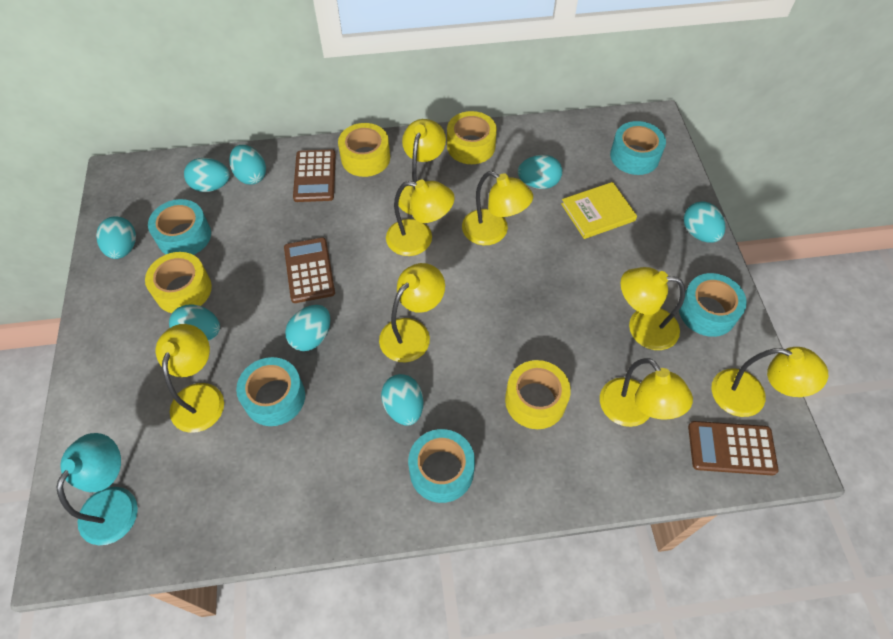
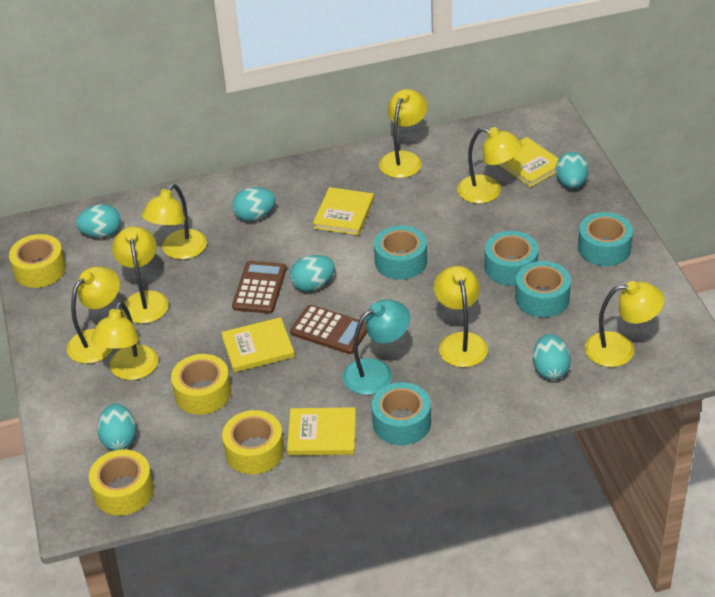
brown calculator: 3 -> 2
turquoise egg: 8 -> 6
yellow book: 1 -> 4

